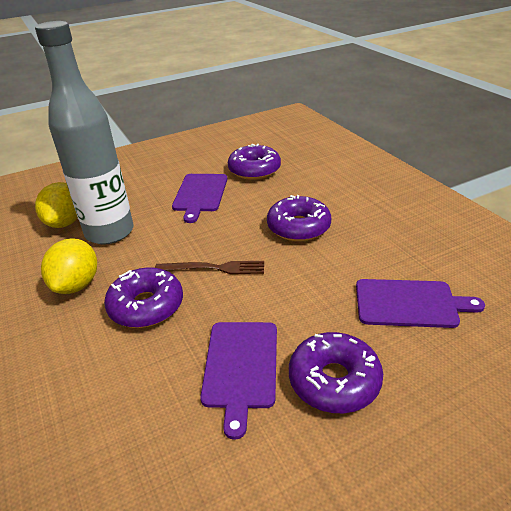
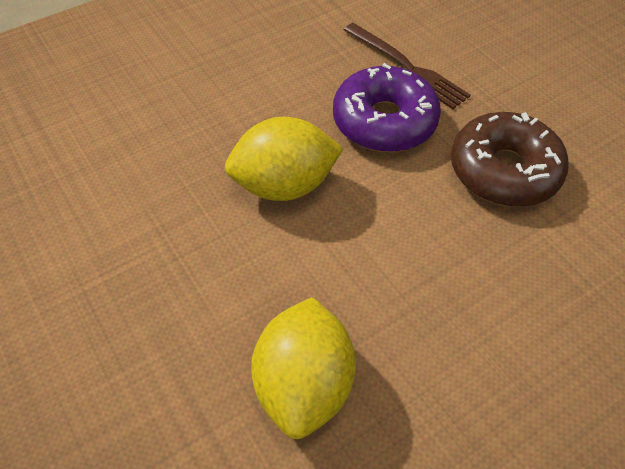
brown donut: 0 -> 1
grey bottle: 1 -> 0
purple cutting board: 3 -> 0
purple donut: 4 -> 1

